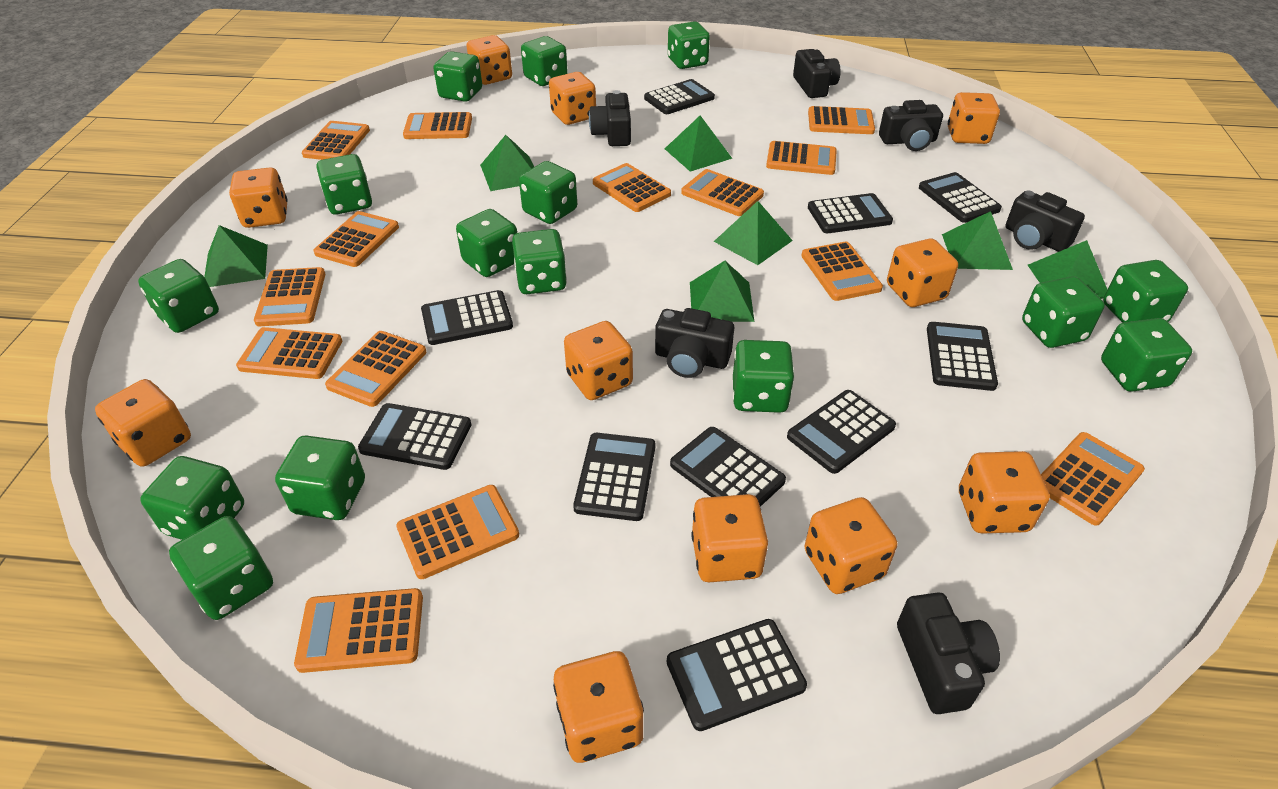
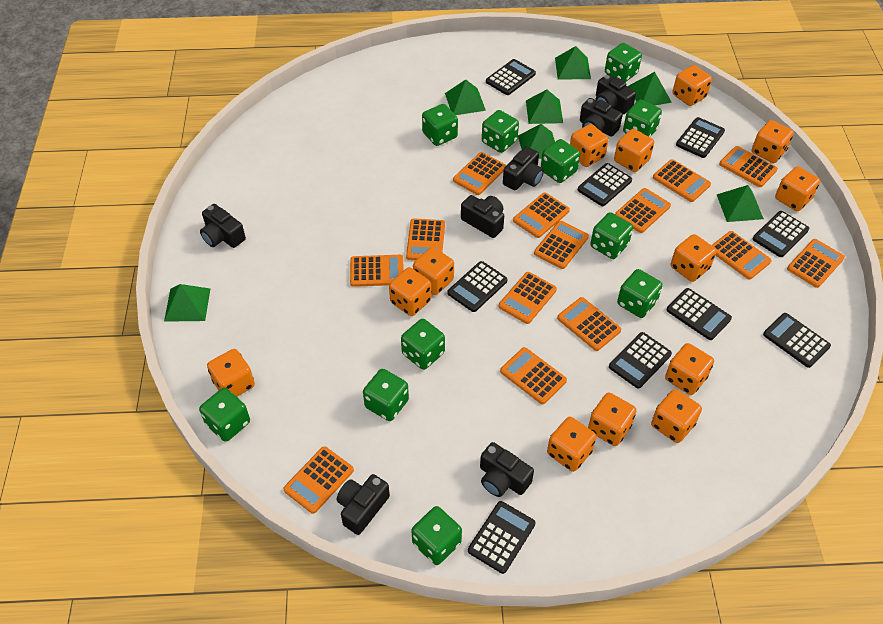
black calculator: 10 -> 9
black camera: 6 -> 7
green dice: 15 -> 11
orange dice: 11 -> 13

